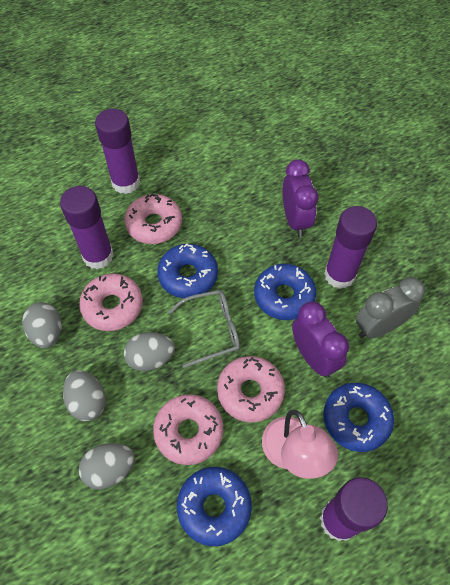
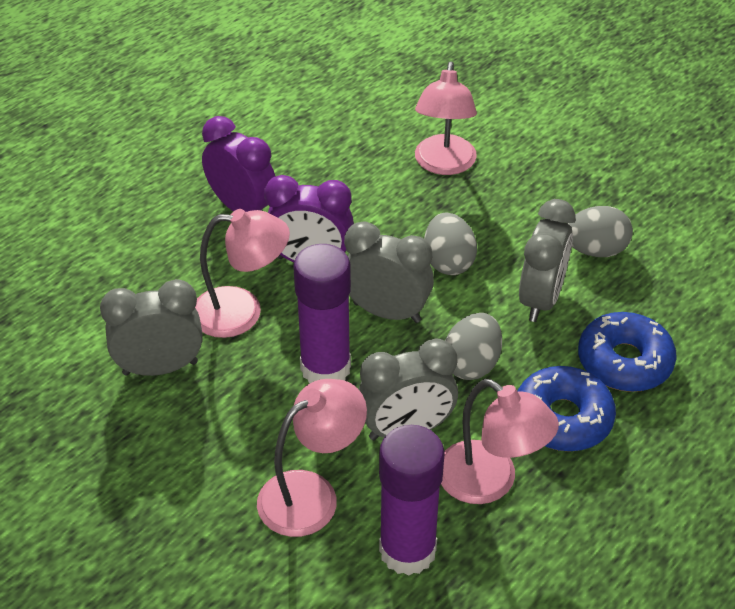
blue donut: 4 -> 2
grey clock: 1 -> 4
grey egg: 4 -> 3
grey glasses: 1 -> 0
pink donut: 4 -> 0
pink lamp: 1 -> 4
purple glue stick: 4 -> 2

